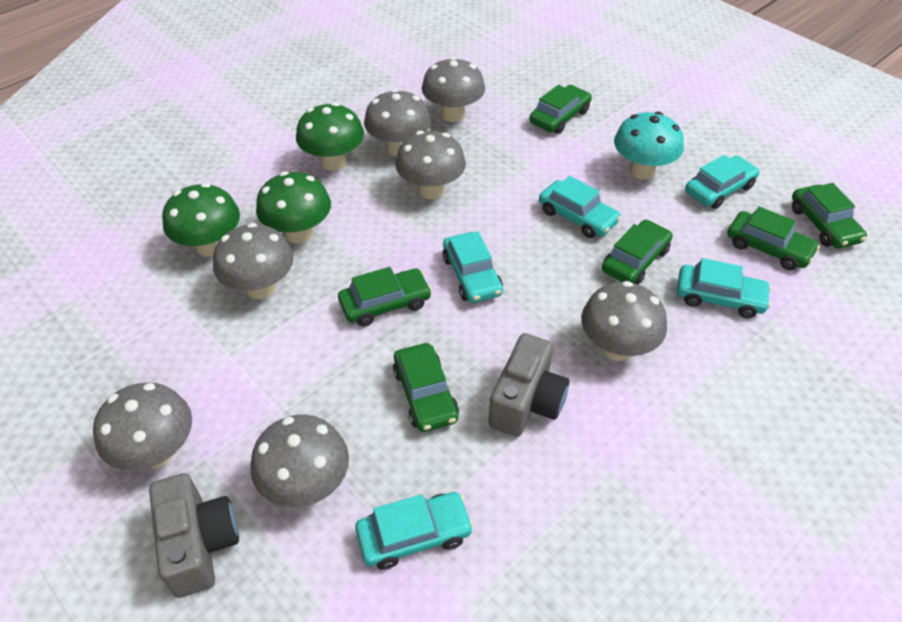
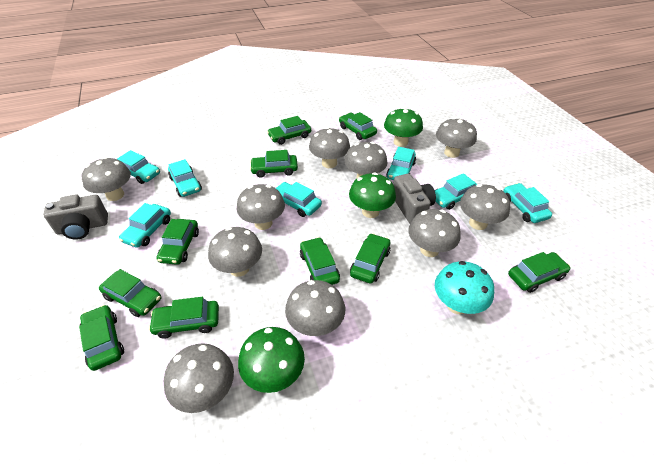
green car: 6 -> 10
grey mushroom: 7 -> 10
turquoise car: 5 -> 7

